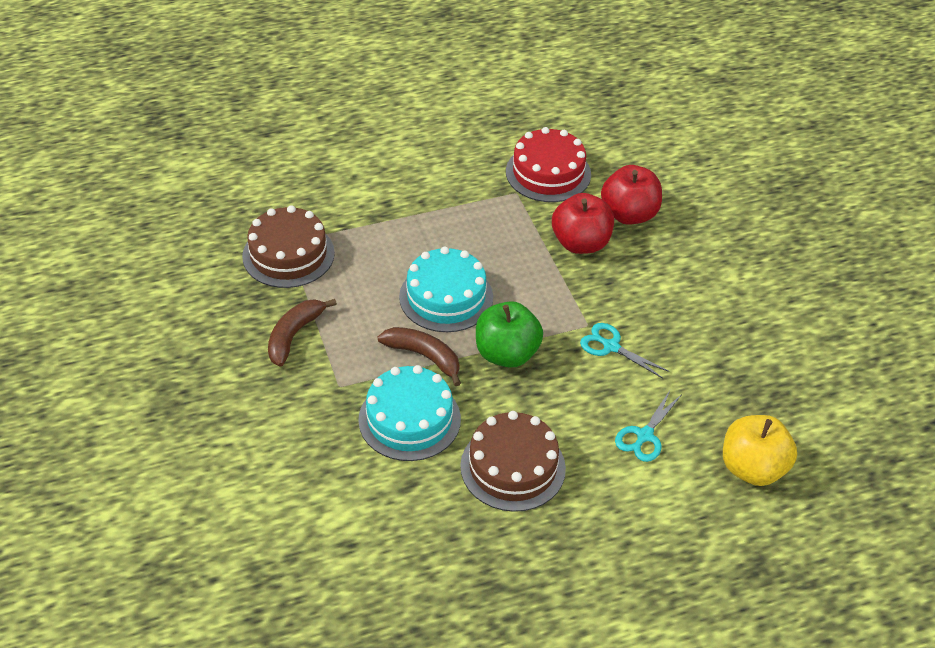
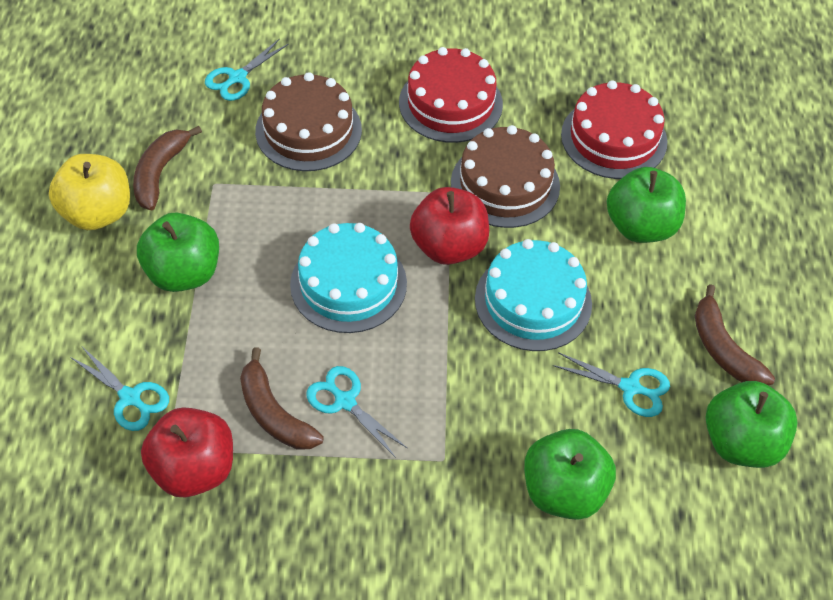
brown banana: 2 -> 3
green apple: 1 -> 4
red cake: 1 -> 2
turquoise scissors: 2 -> 4

